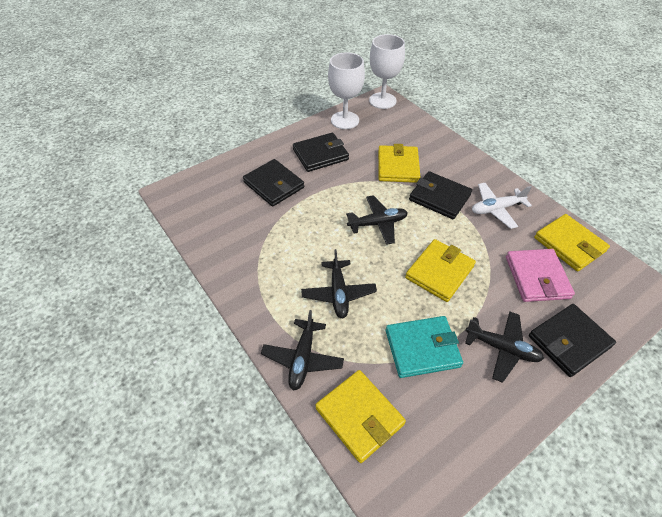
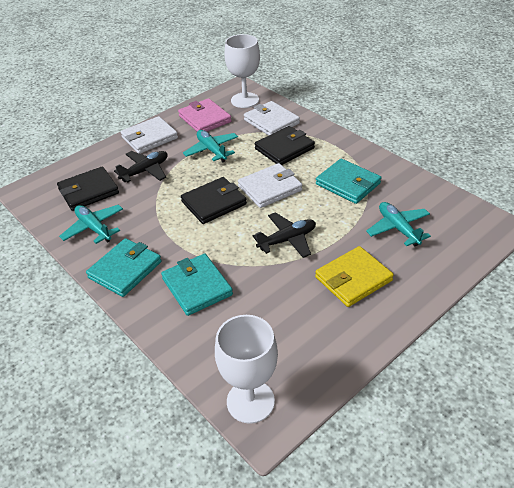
black plane: 4 -> 2
black wallet: 4 -> 3
turquoise plane: 0 -> 3
turquoise wallet: 1 -> 3
white plane: 1 -> 0
white wallet: 0 -> 3
yellow wallet: 4 -> 1

